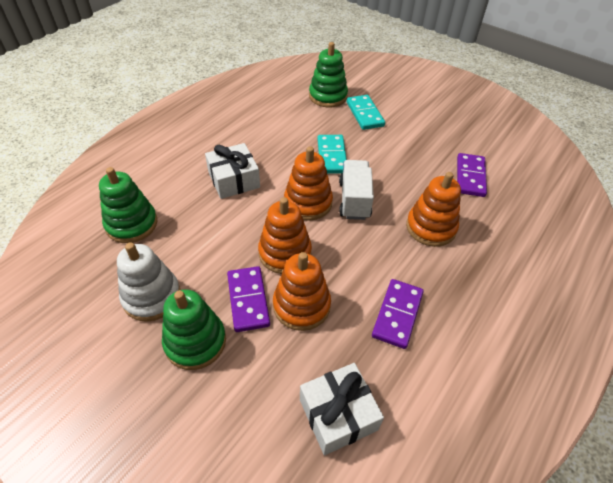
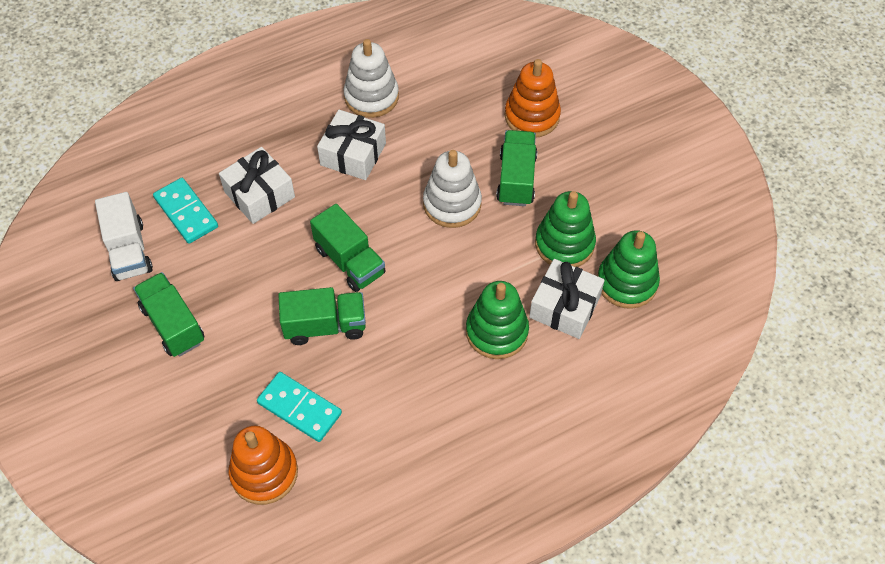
green truck: 0 -> 4
orange stacking toy: 4 -> 2
purple domino: 3 -> 0
white gift: 2 -> 3
white stacking toy: 1 -> 2

